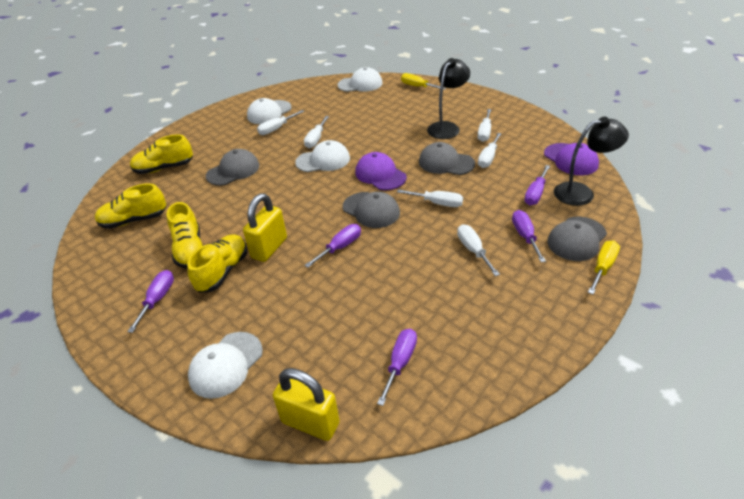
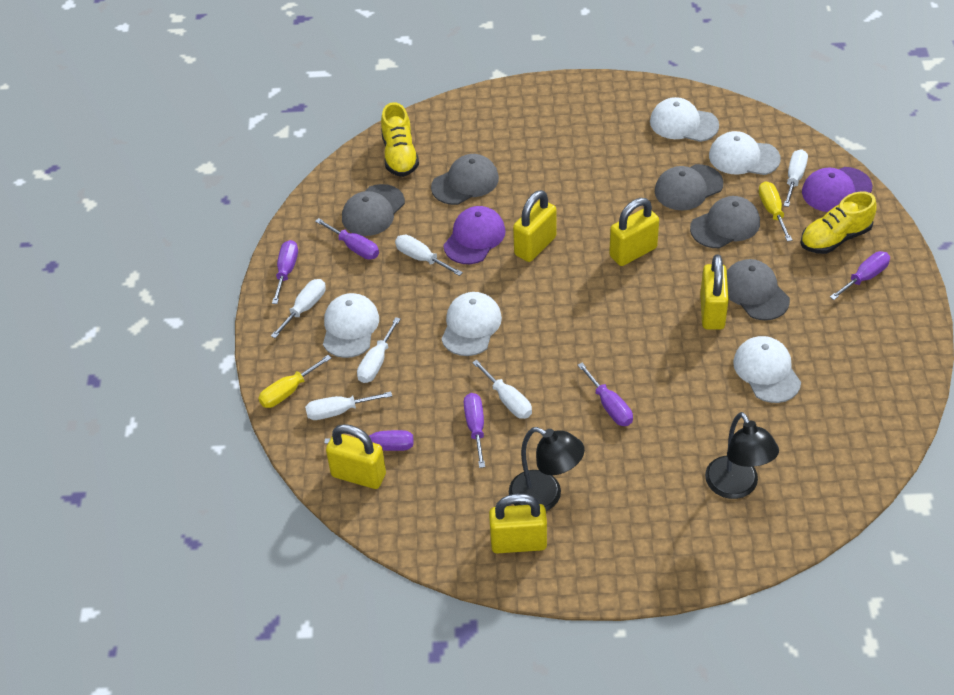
grey cap: 4 -> 5
purple screwdriver: 5 -> 6
white cap: 4 -> 5
yellow padlock: 2 -> 5
yellow shoe: 4 -> 2

